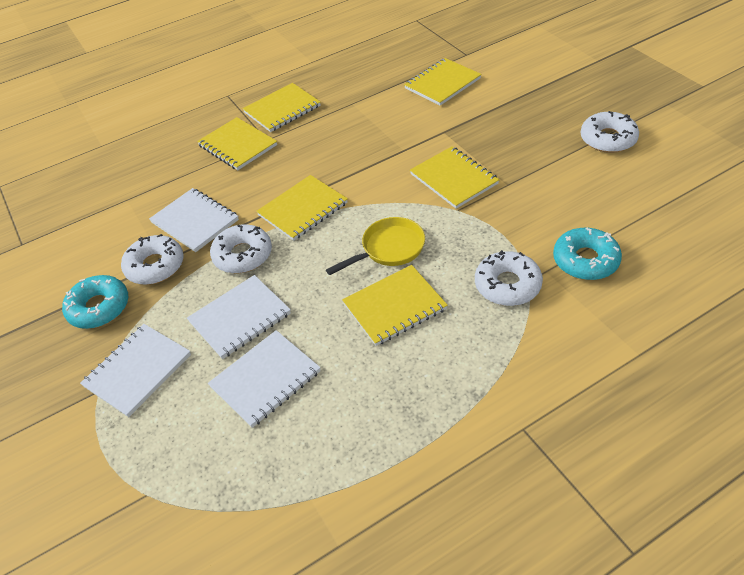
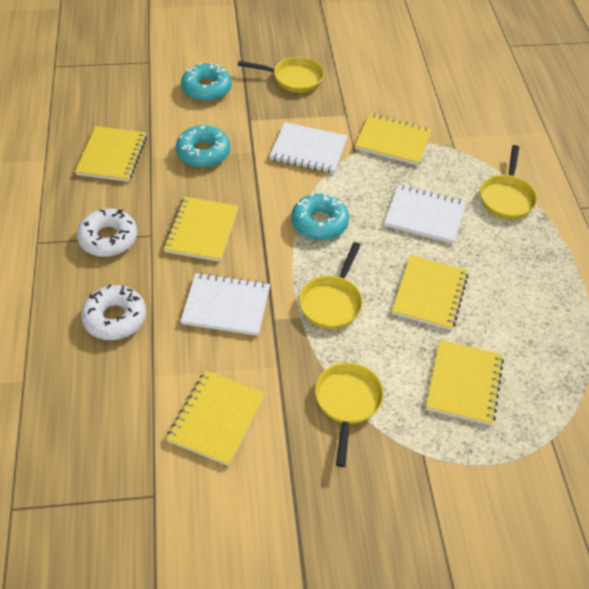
turquoise donut: 2 -> 3
white donut: 4 -> 2
white notebook: 4 -> 3
yellow pan: 1 -> 4

